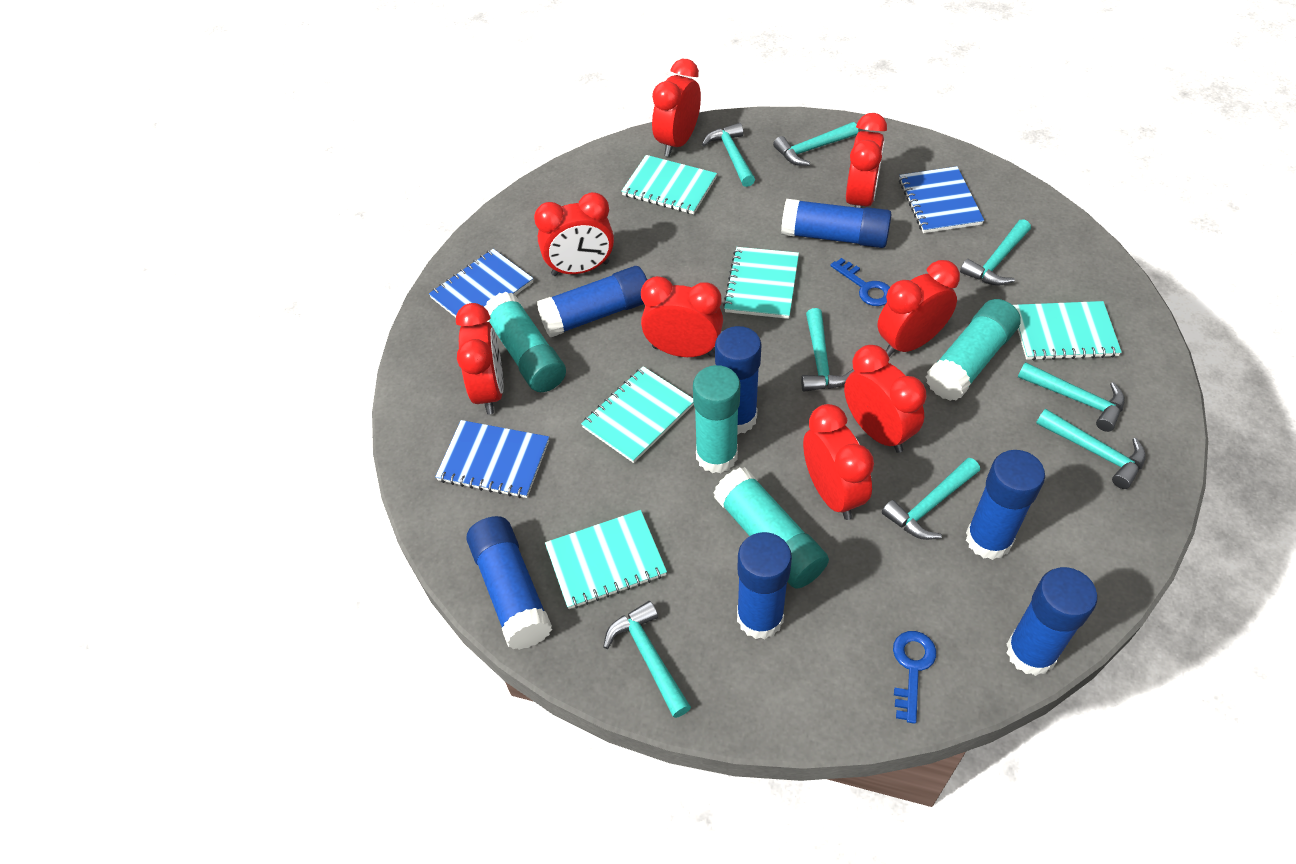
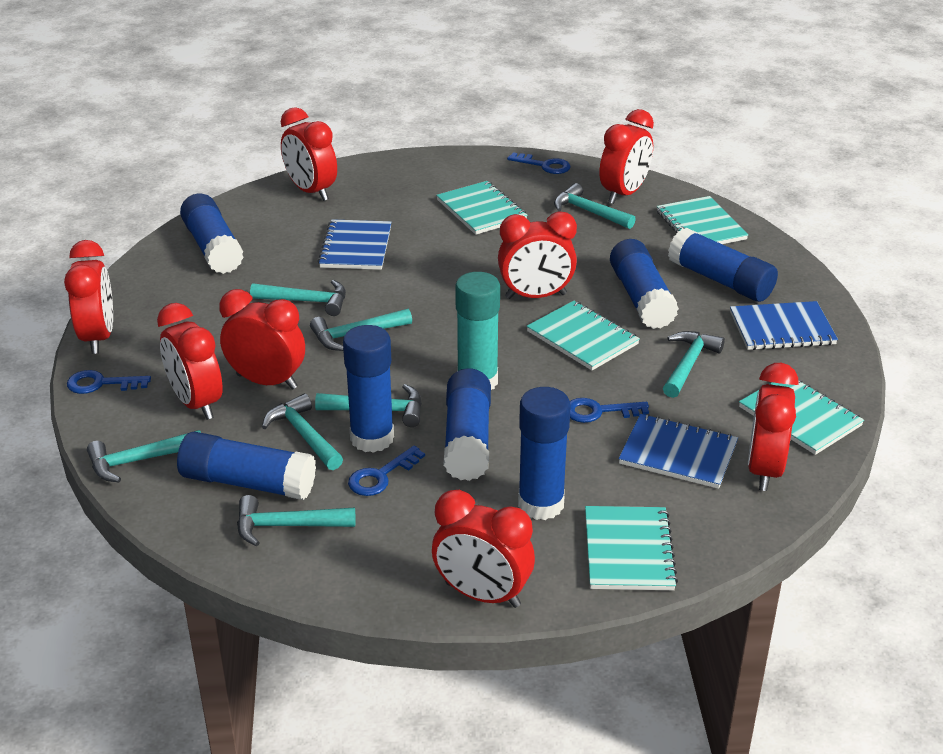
blue key: 2 -> 4
turquoise glue stick: 4 -> 1

